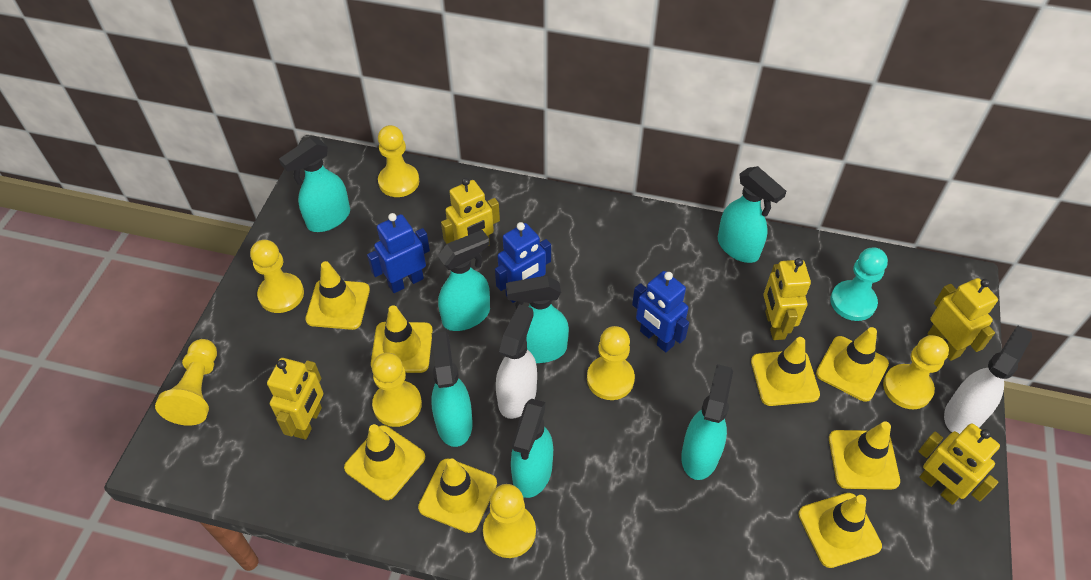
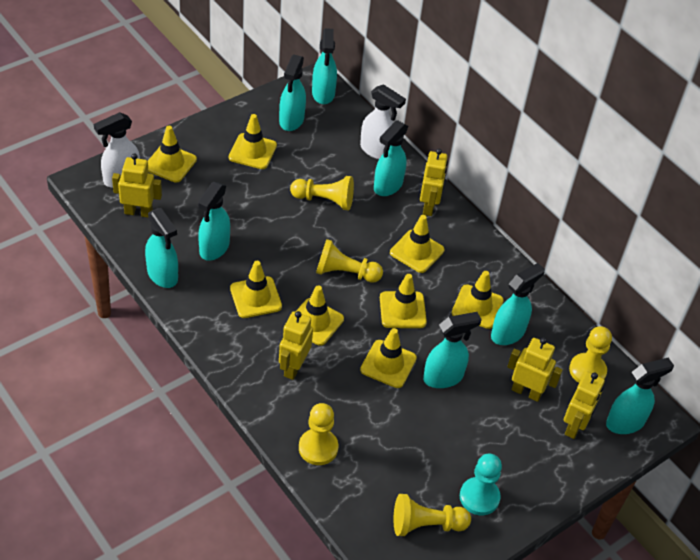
blue robot: 3 -> 0
turquoise spray bottle: 7 -> 8
yellow pawn: 7 -> 5

